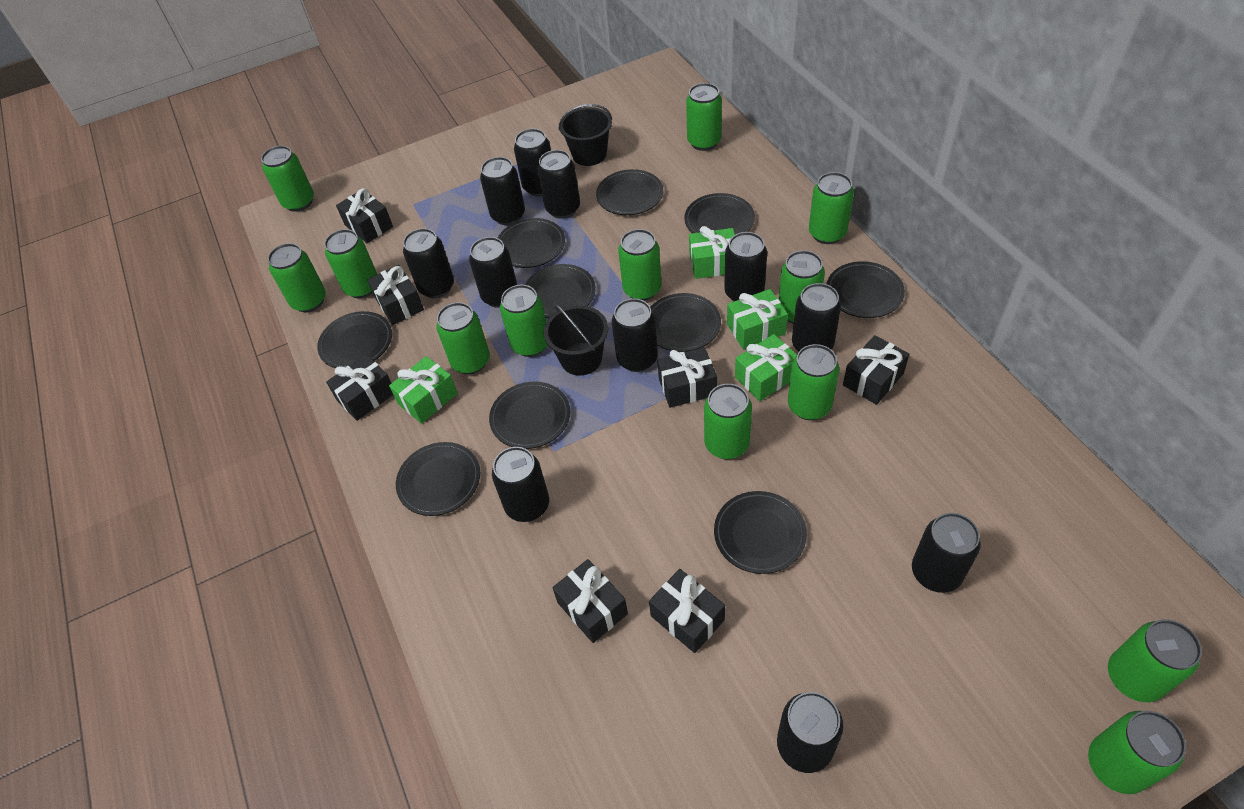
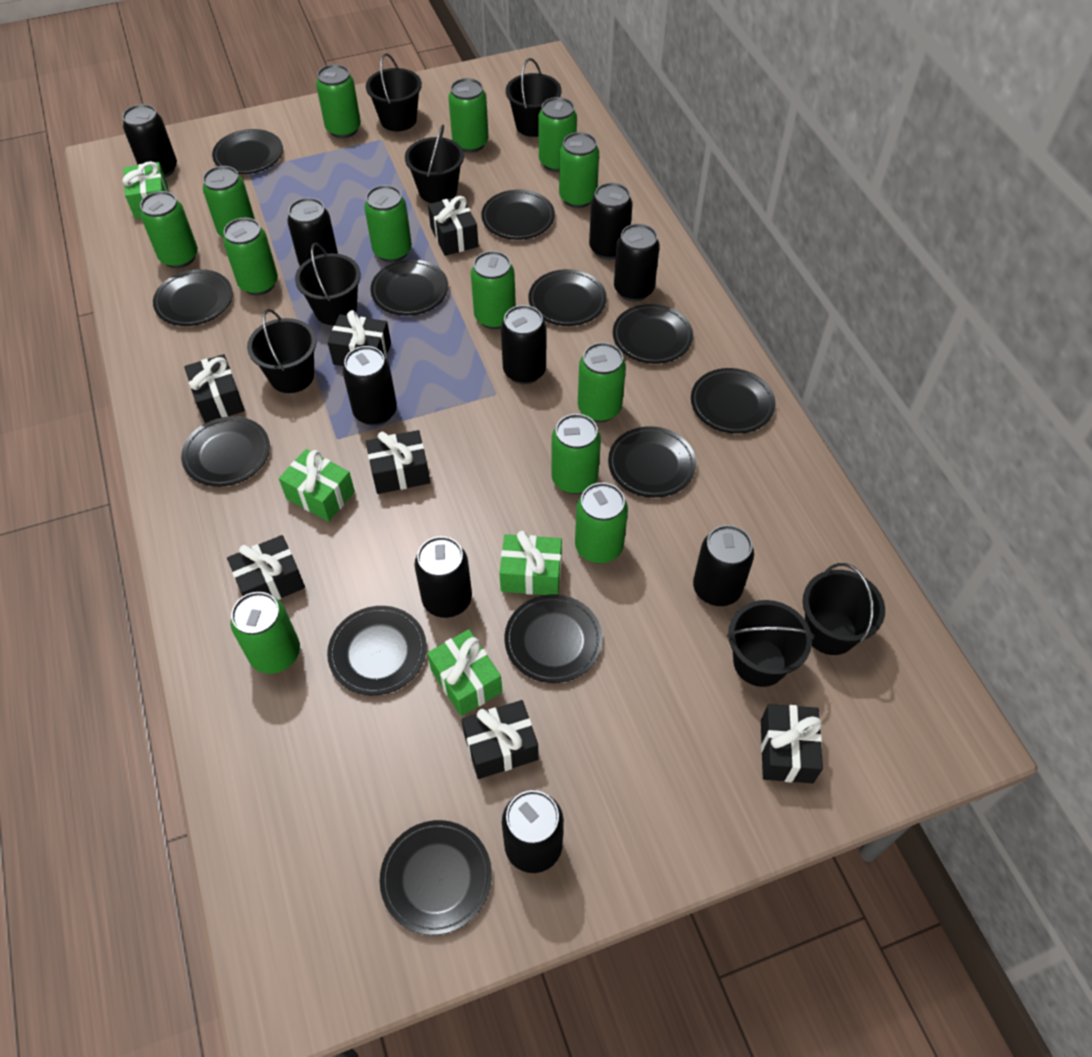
black bucket: 2 -> 7
black can: 11 -> 9
black plate: 10 -> 12

